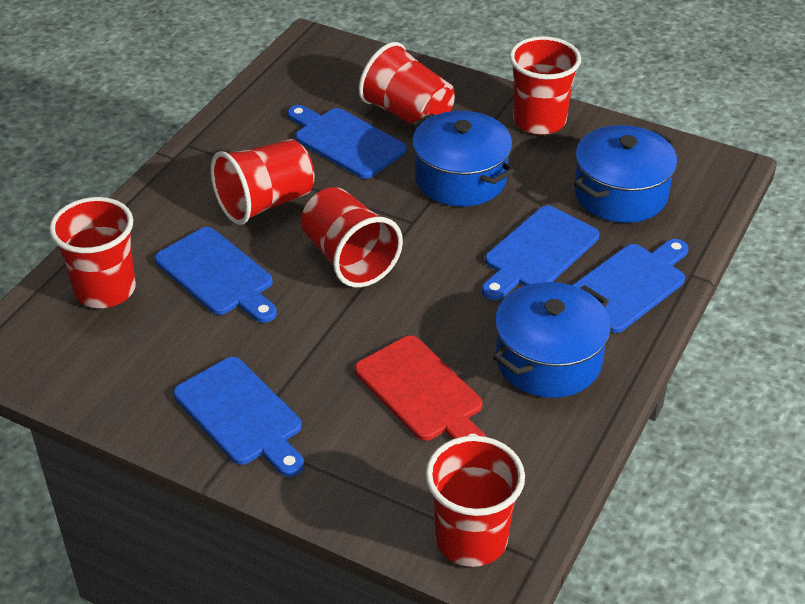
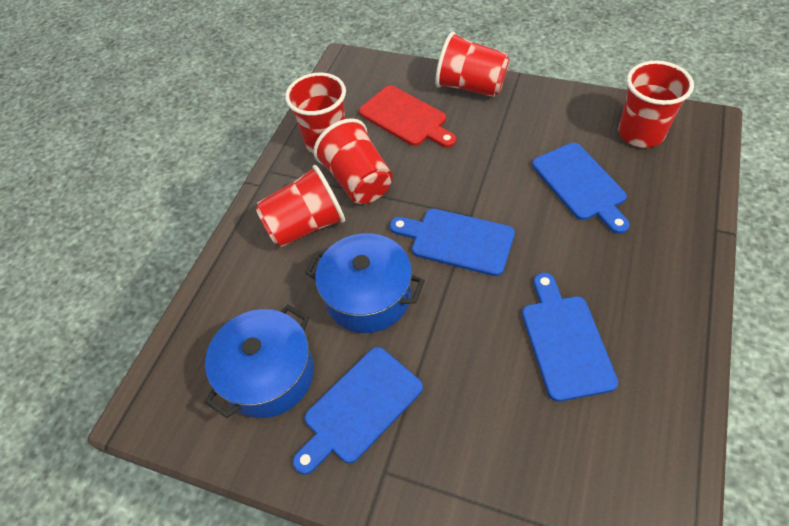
blue cutting board: 5 -> 4
blue pot: 3 -> 2
red cup: 6 -> 5

